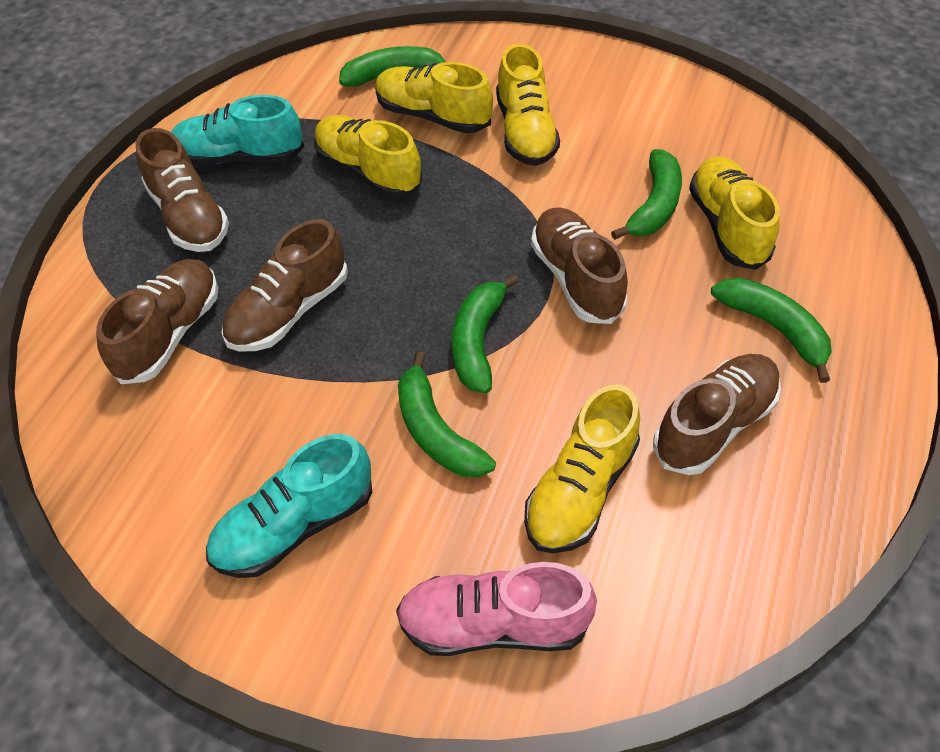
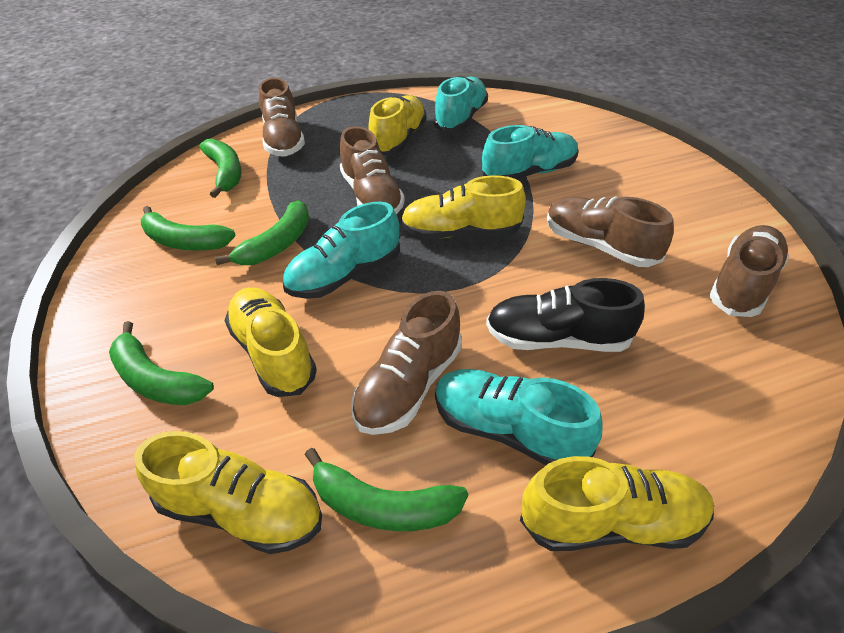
black shoe: 0 -> 1
pink shoe: 1 -> 0
turquoise shoe: 2 -> 4

